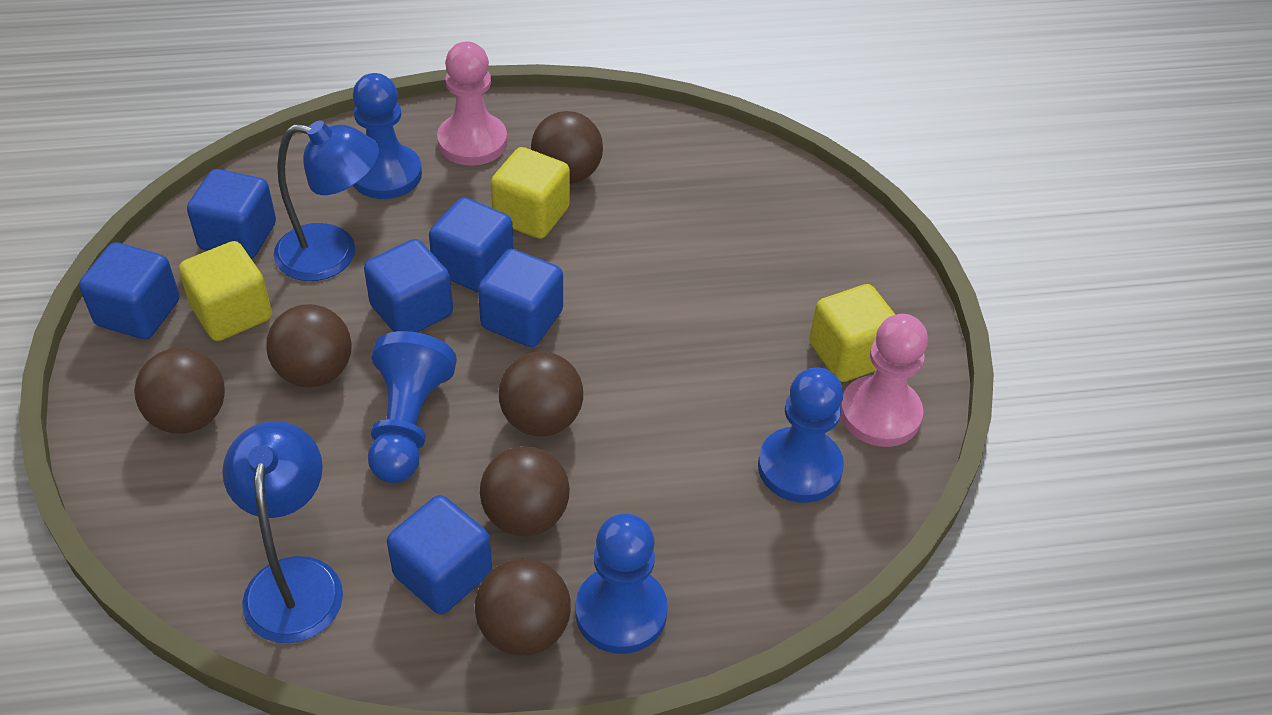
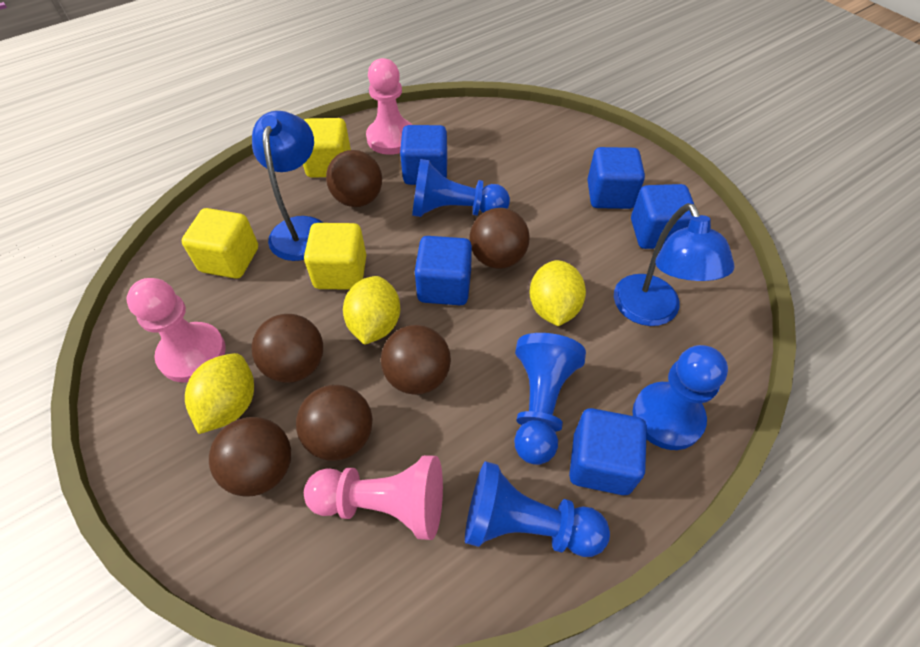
blue cube: 6 -> 5
pink pawn: 2 -> 3
yellow lemon: 0 -> 3

